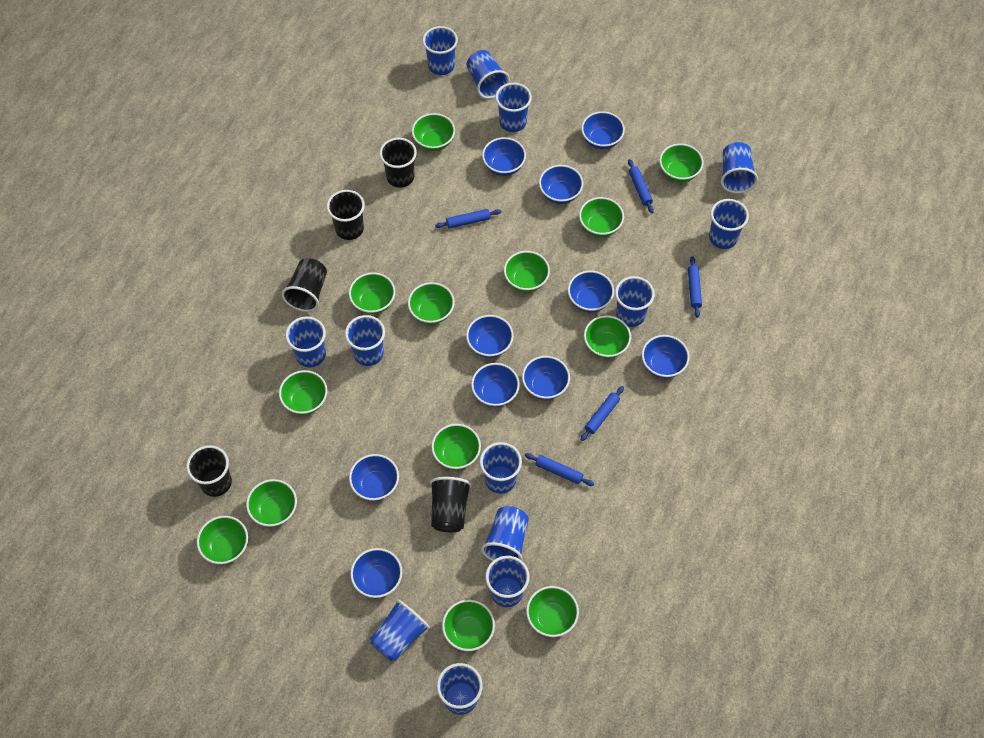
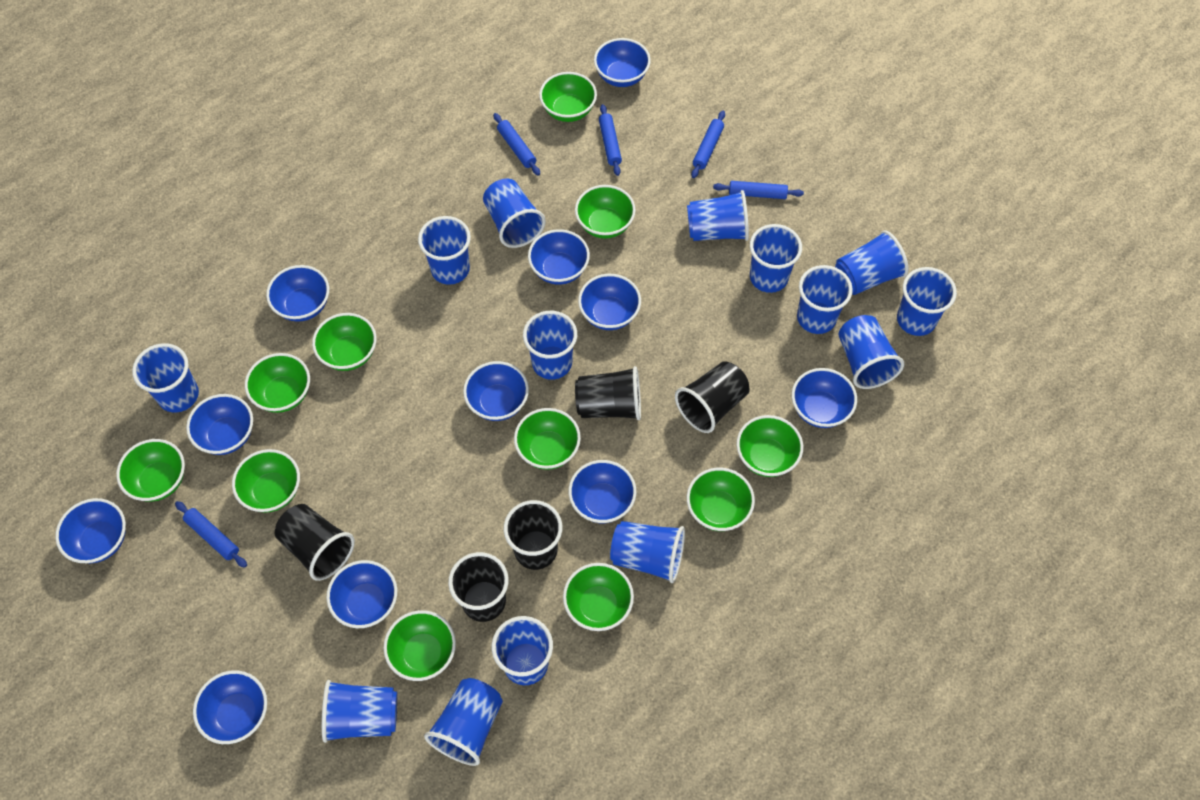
blue bowl: 10 -> 11
blue cup: 13 -> 14
green bowl: 13 -> 11

